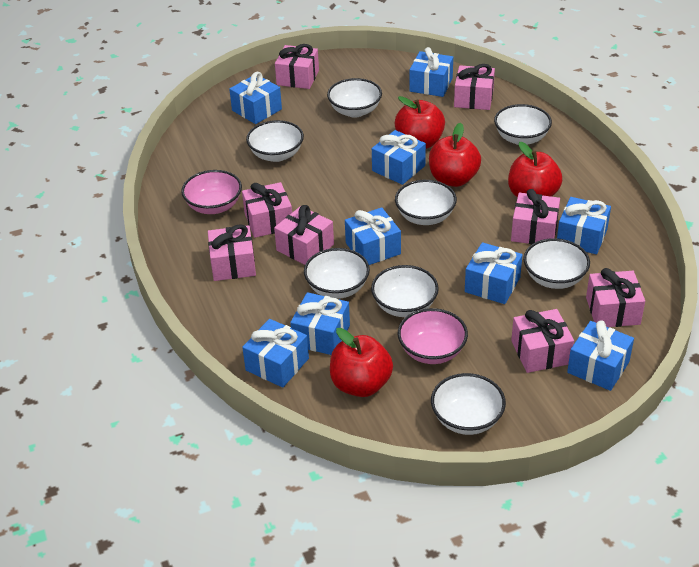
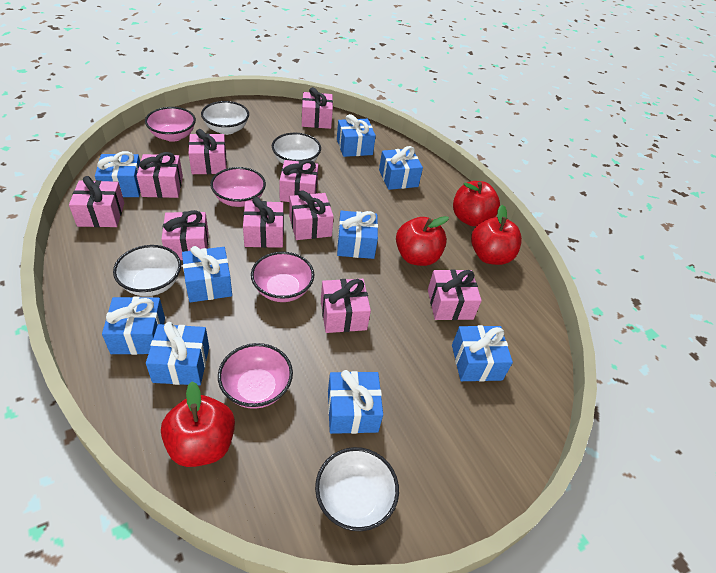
pink bowl: 2 -> 4
pink gift: 8 -> 10
white bowl: 8 -> 4

